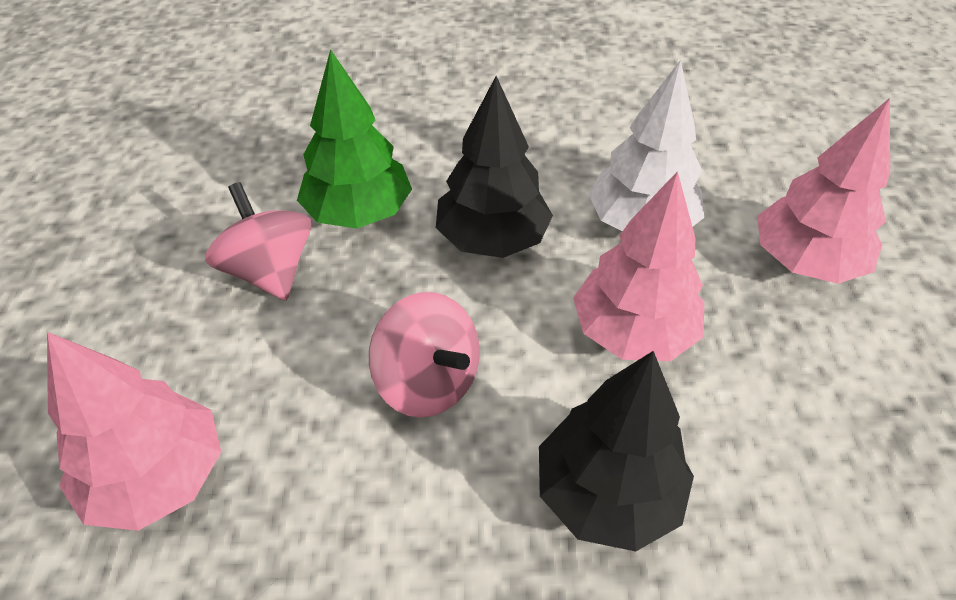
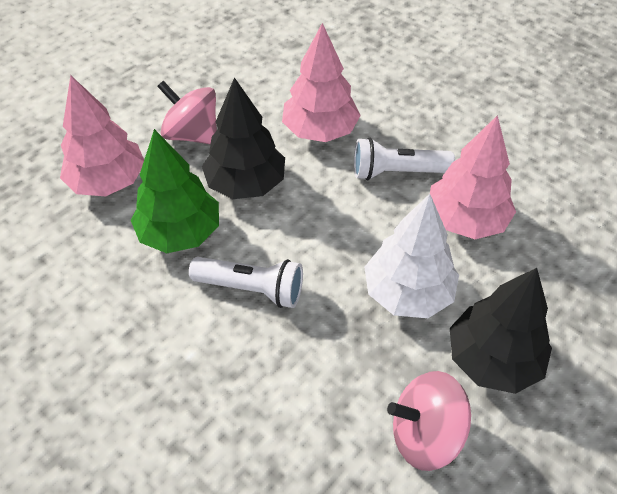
white flashlight: 0 -> 2

